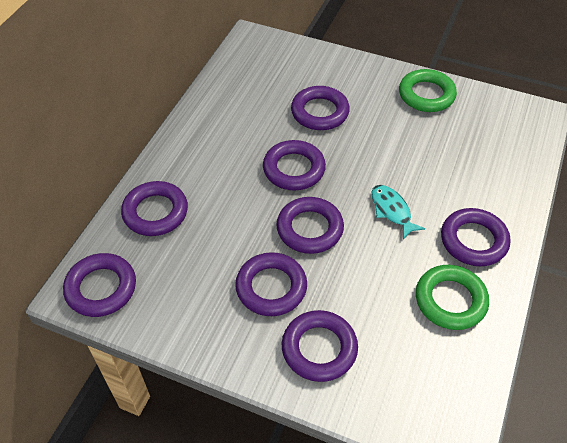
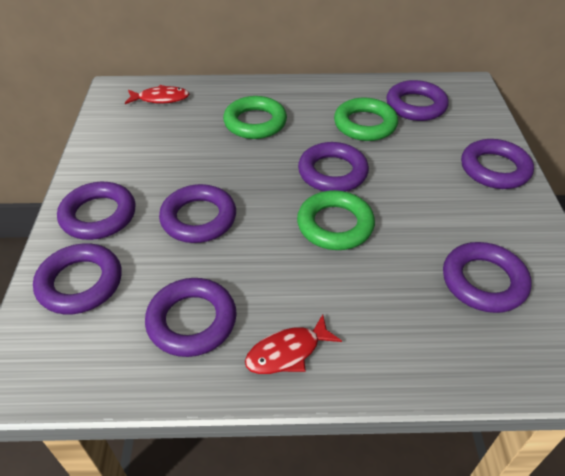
green ring: 2 -> 3
red fish: 0 -> 2
turquoise fish: 1 -> 0

